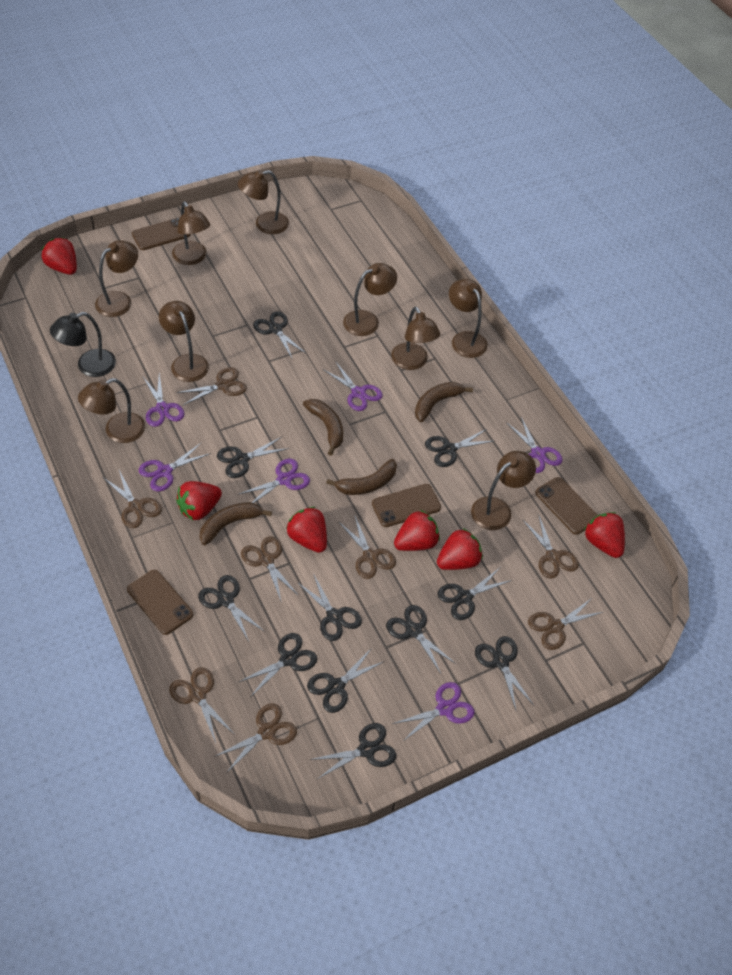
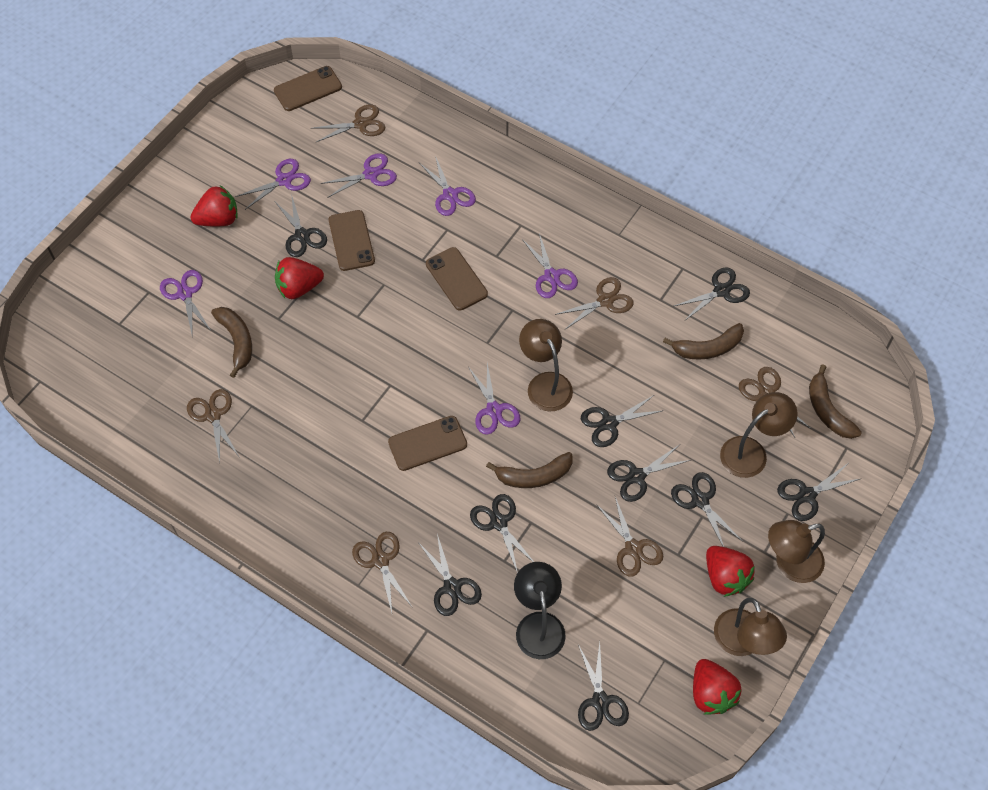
black scissors: 11 -> 9
brown lamp: 9 -> 4
brown scissors: 8 -> 6
red strawberry: 6 -> 4

